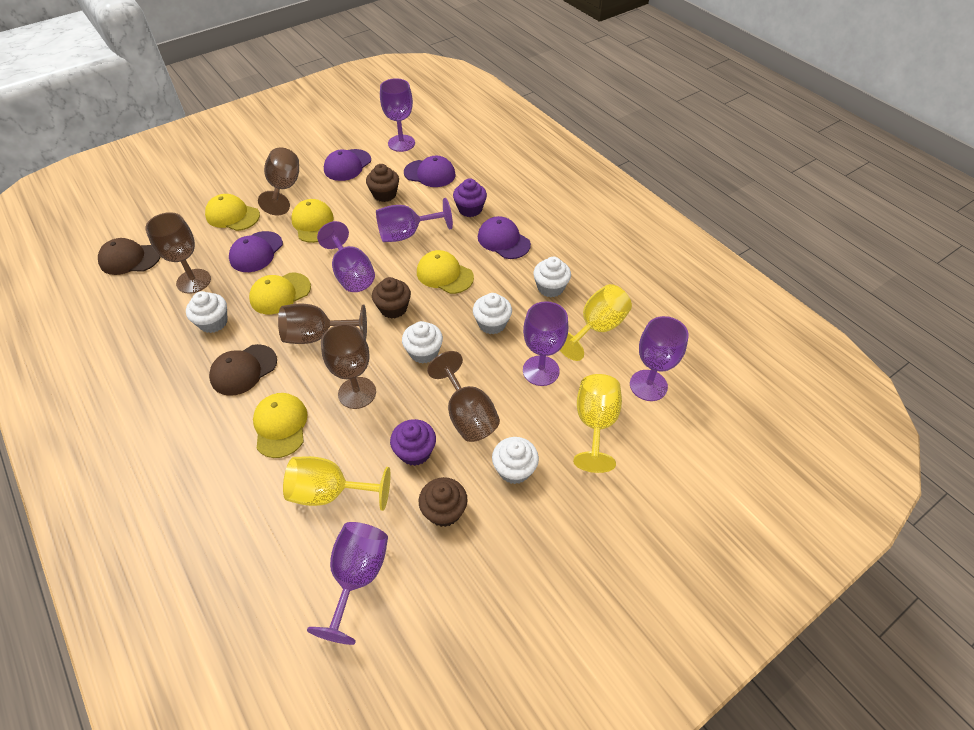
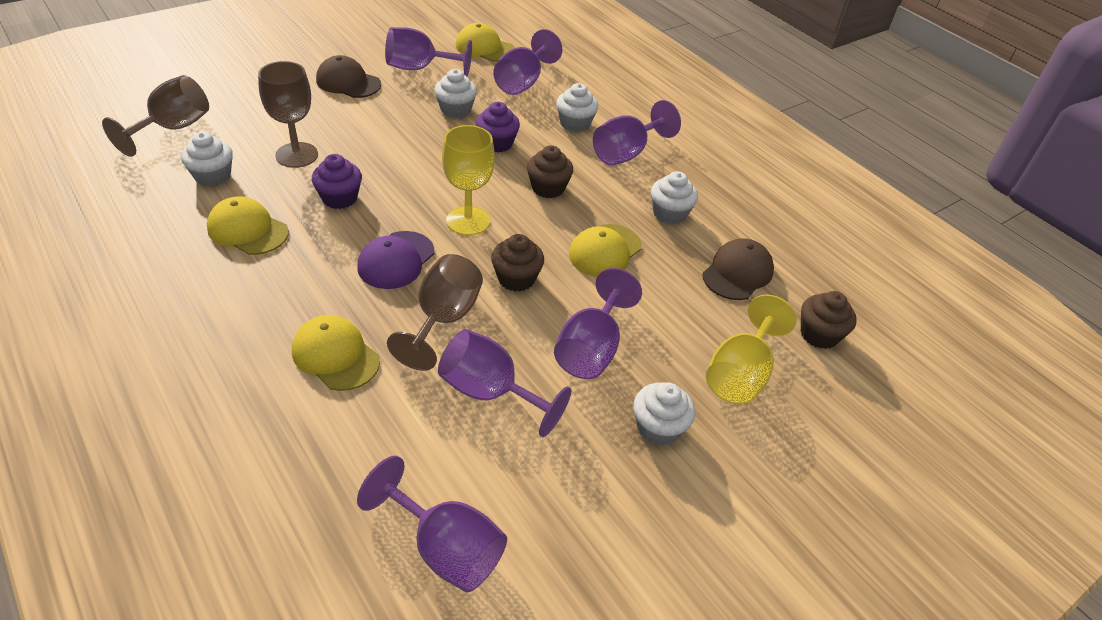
brown goblet: 5 -> 3
purple cap: 4 -> 1
yellow cap: 5 -> 4
yellow goblet: 3 -> 2

